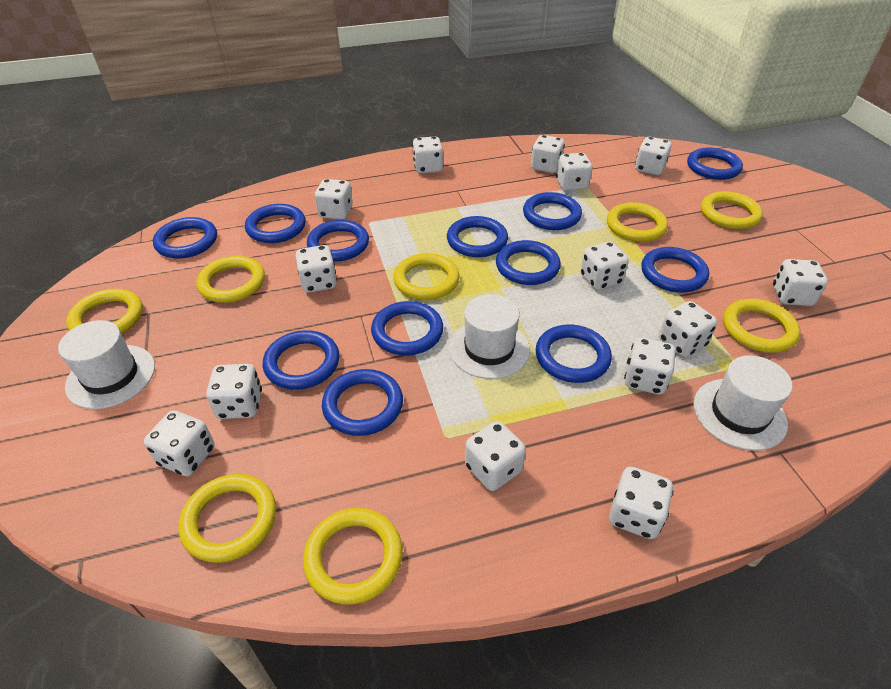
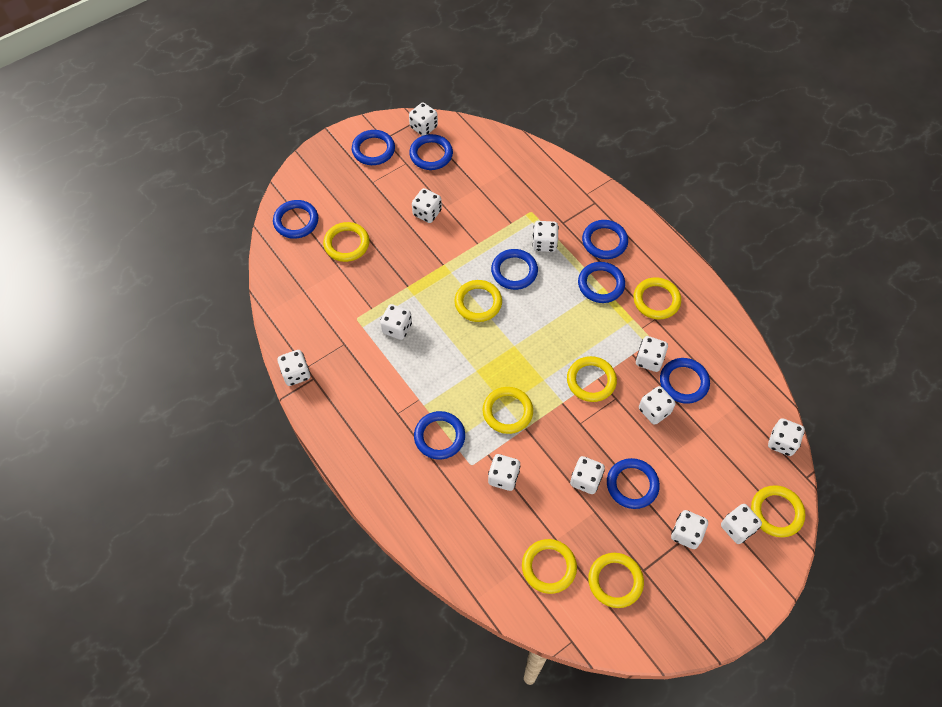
blue ring: 12 -> 9
white dice: 14 -> 12
white hat: 3 -> 0

